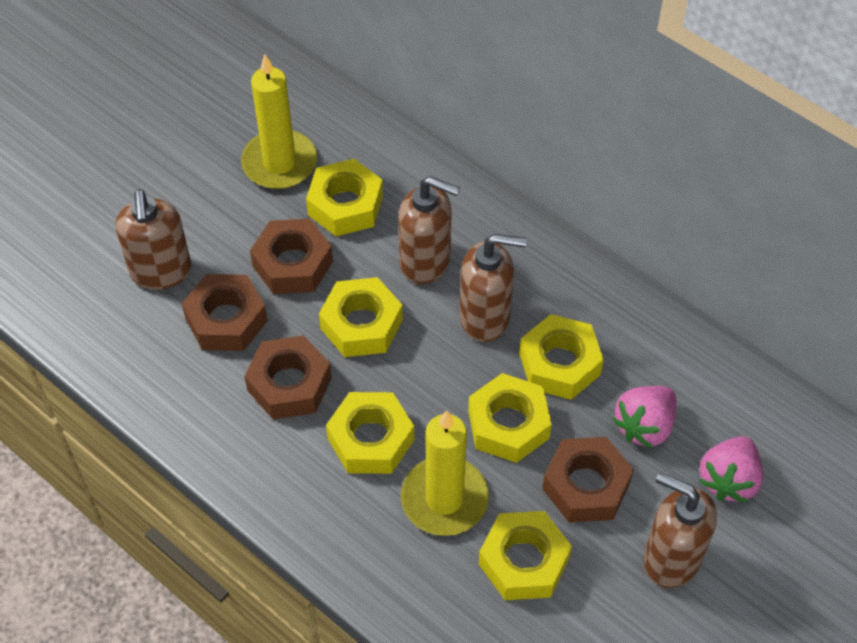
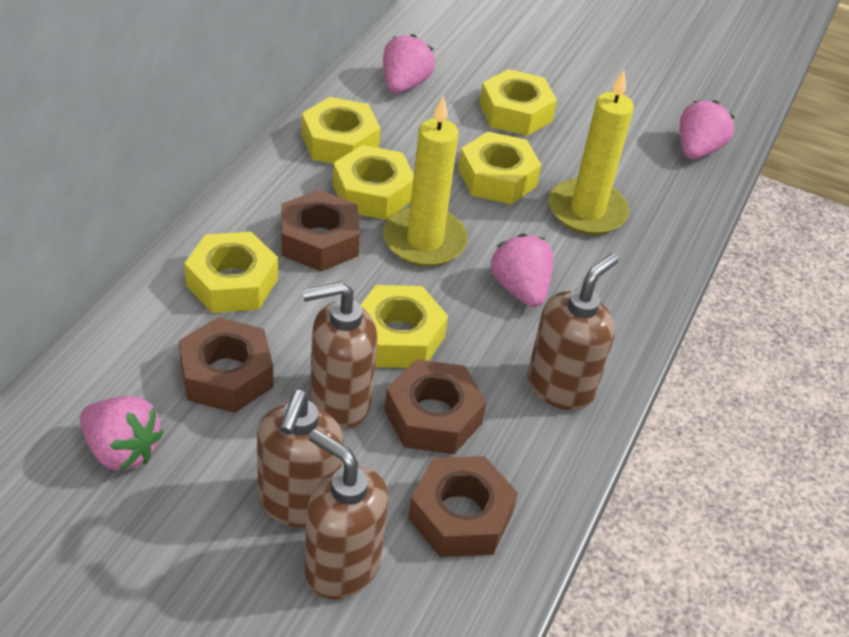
pink strawberry: 2 -> 4

